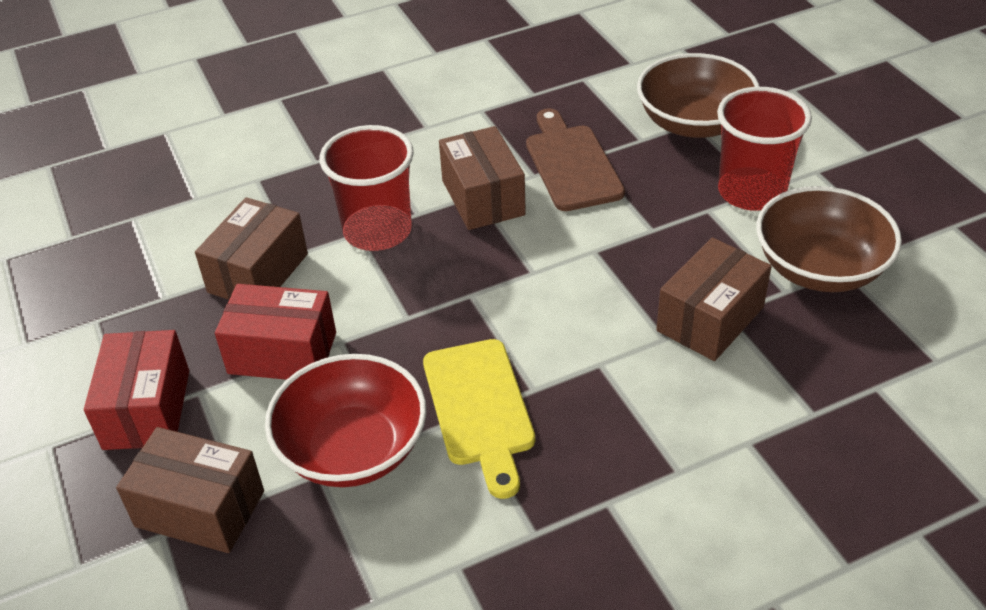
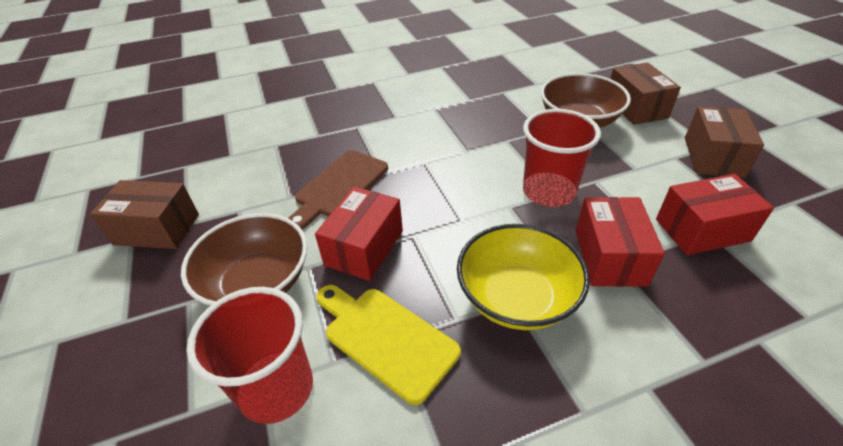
brown box: 4 -> 3
red bowl: 1 -> 0
red box: 2 -> 3
yellow bowl: 0 -> 1

